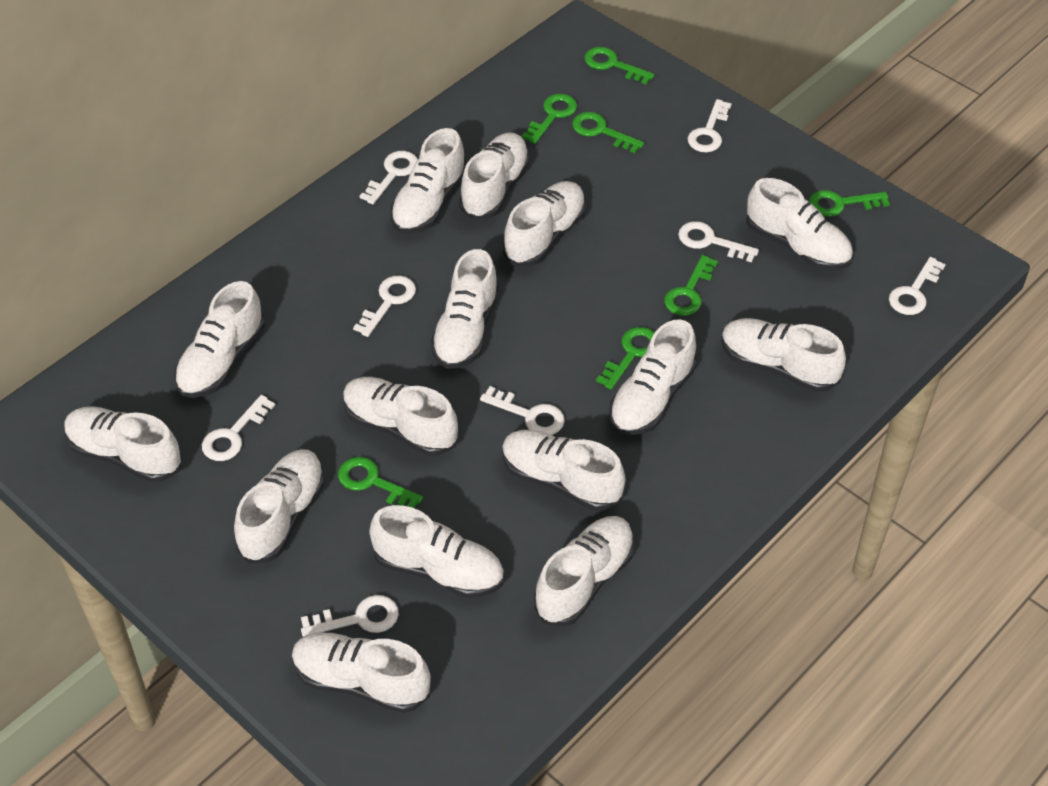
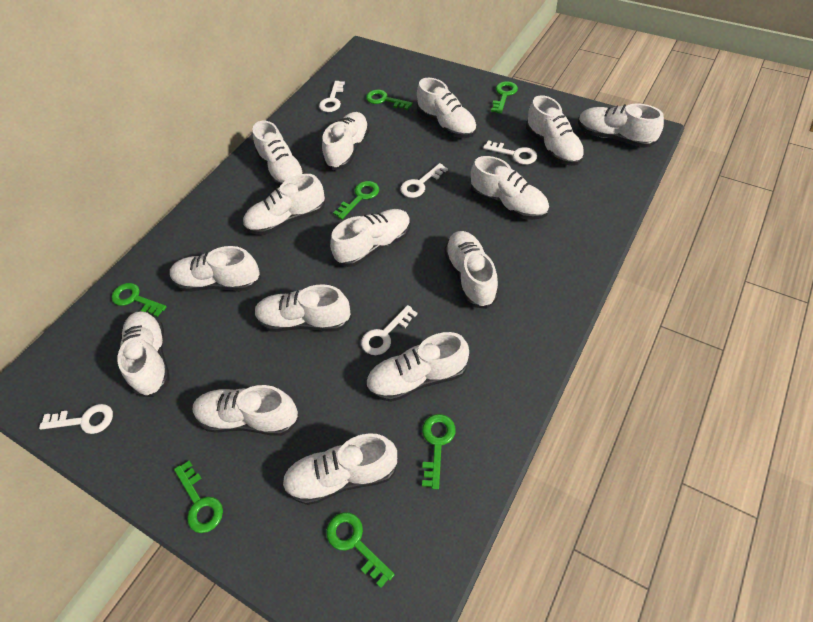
white key: 8 -> 5

